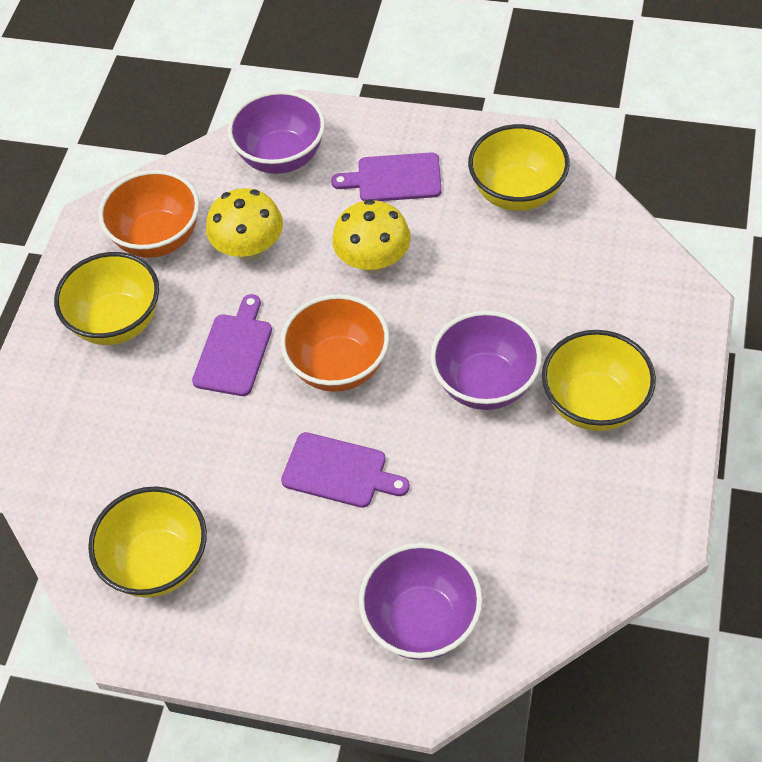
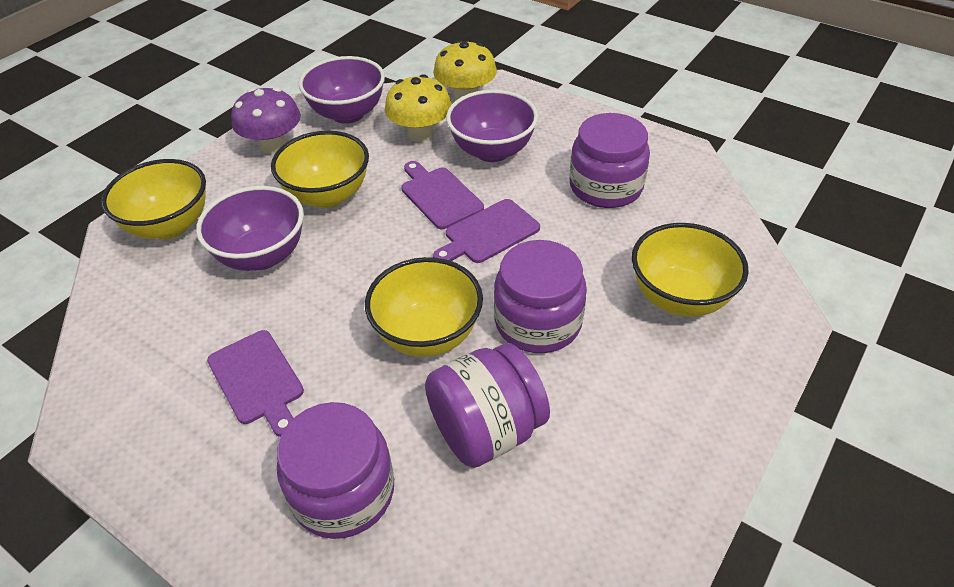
orange bowl: 2 -> 0
purple jar: 0 -> 4
purple mushroom: 0 -> 1

